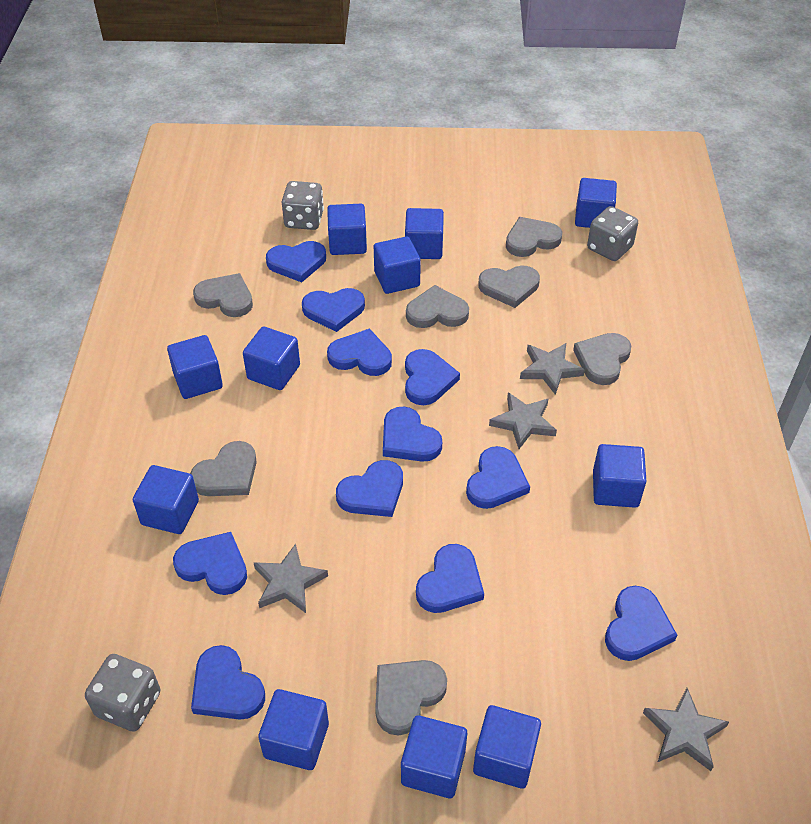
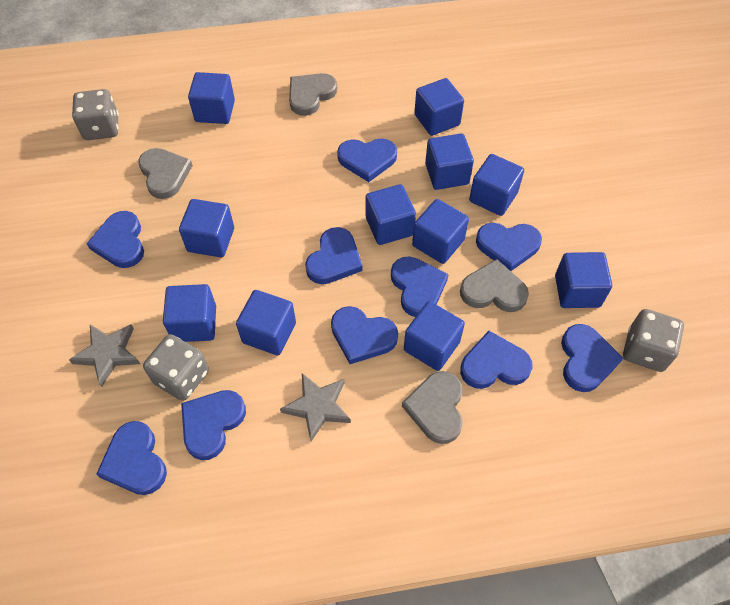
blue heart: 11 -> 10
grey heart: 7 -> 4
grey star: 4 -> 2

